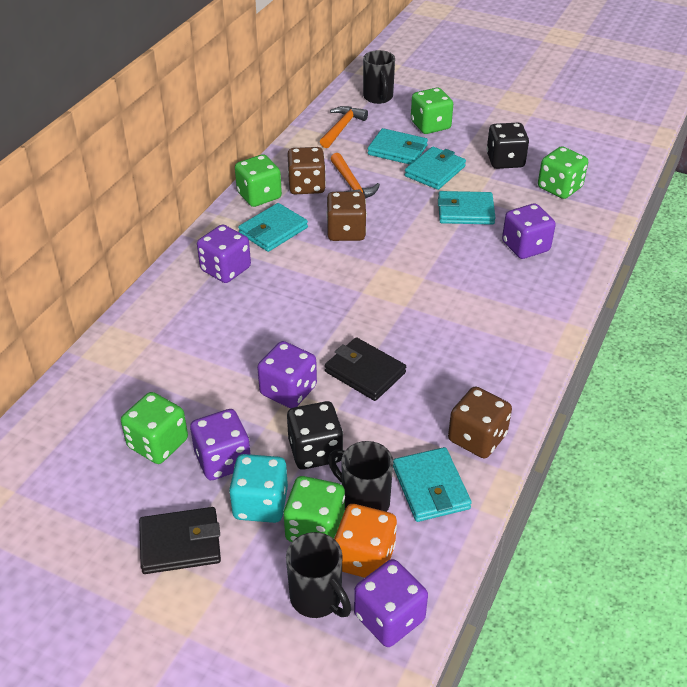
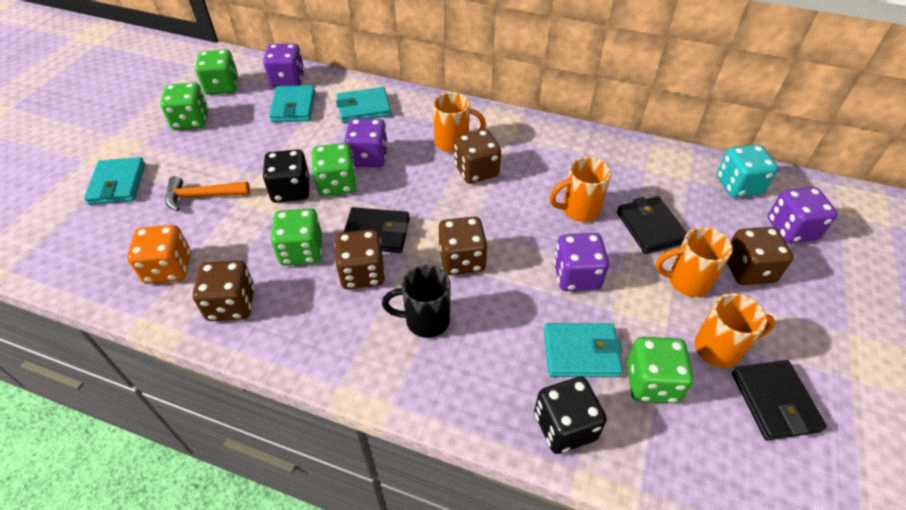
black mug: 3 -> 1
black wallet: 2 -> 3
brown dice: 3 -> 5
orange hammer: 2 -> 1
orange mug: 0 -> 4
purple dice: 5 -> 4
turquoise wallet: 5 -> 4

